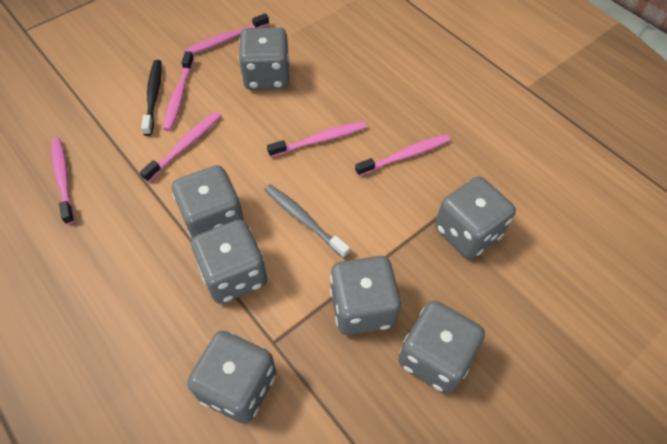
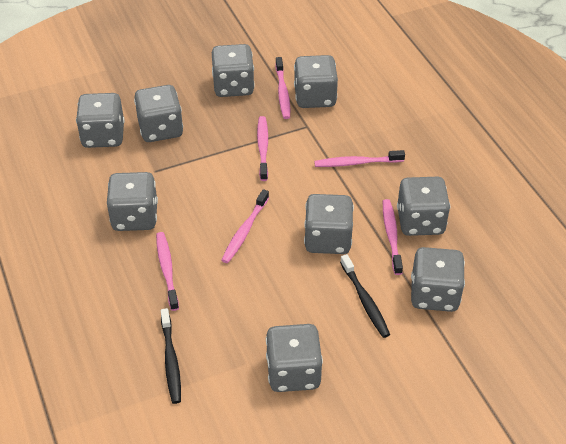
black toothbrush: 1 -> 2
grey dice: 7 -> 9
grey toothbrush: 1 -> 0

